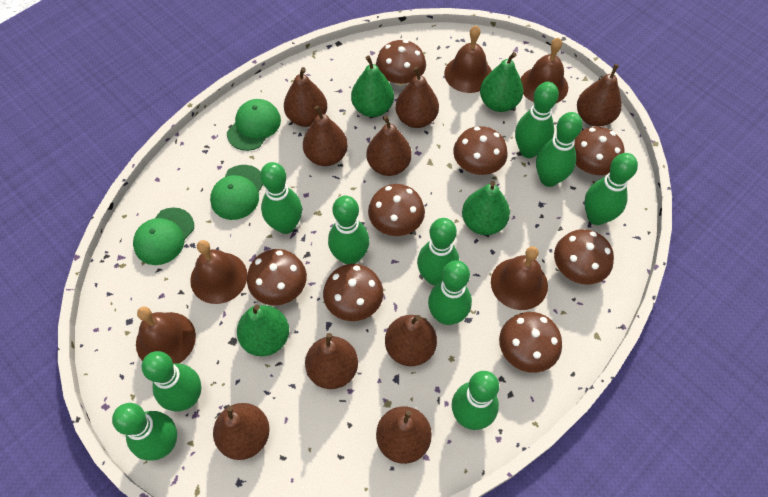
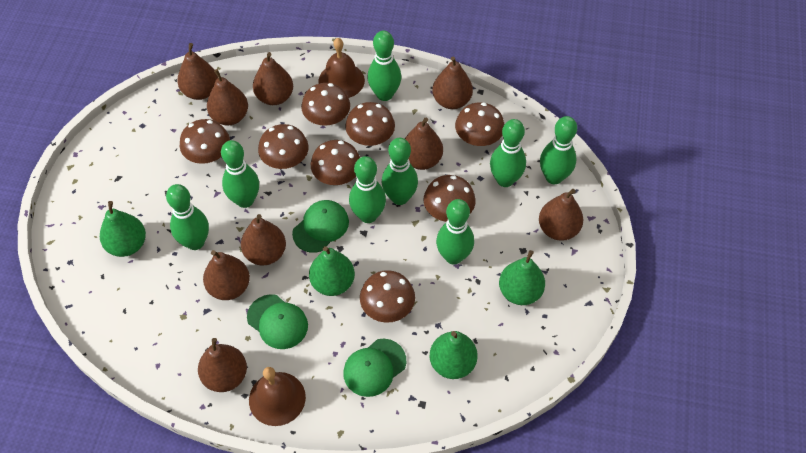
brown bell: 5 -> 2
green bowling pin: 10 -> 8

